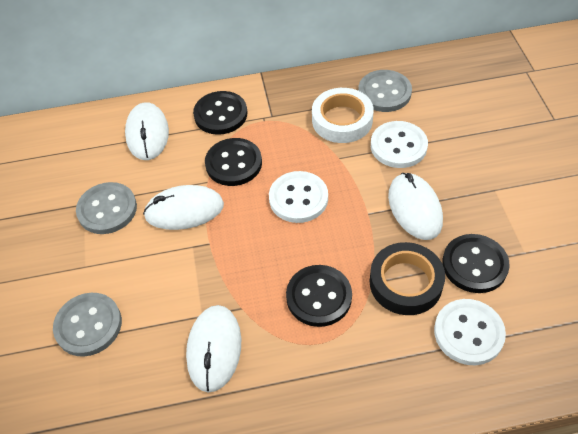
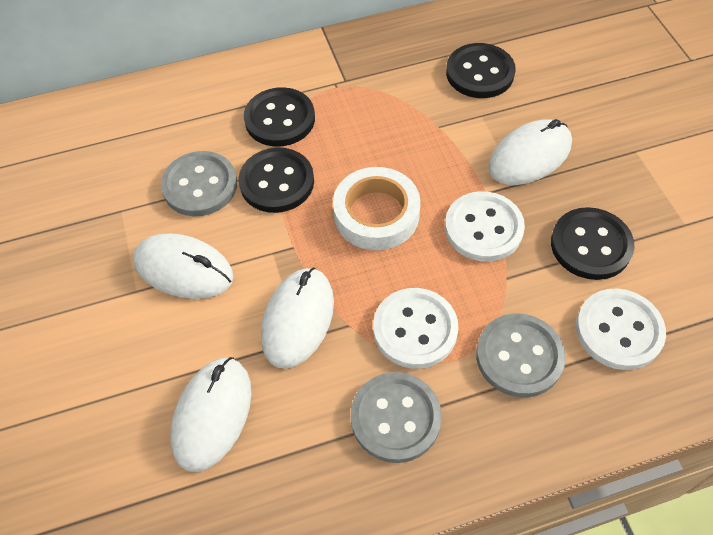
black tape: 1 -> 0

